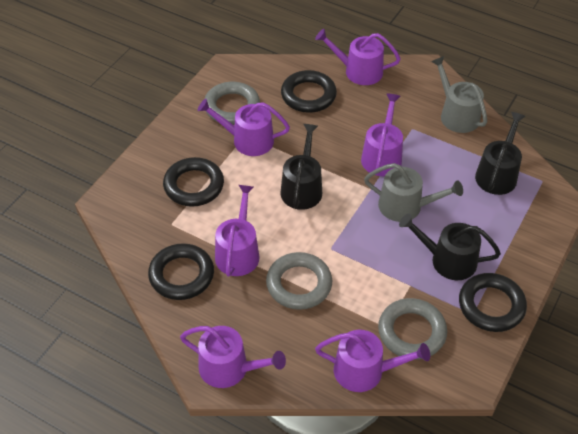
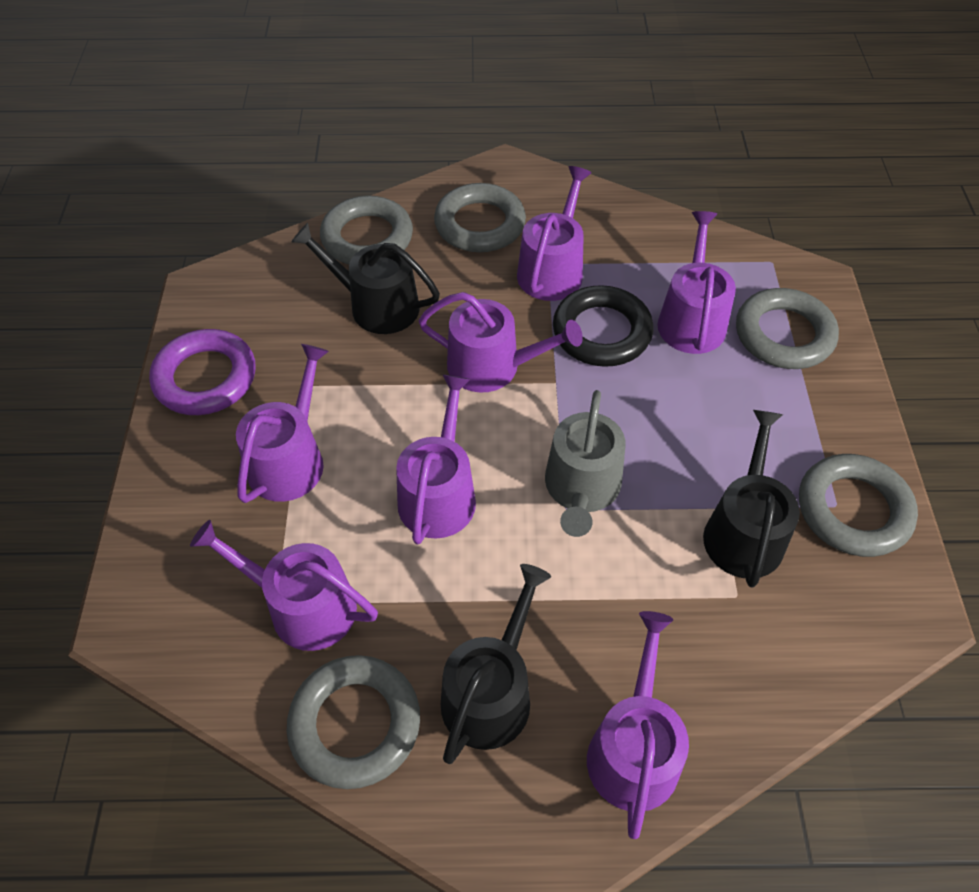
black ring: 4 -> 1
grey ring: 3 -> 5
grey watering can: 2 -> 1
purple ring: 0 -> 1
purple watering can: 6 -> 7

